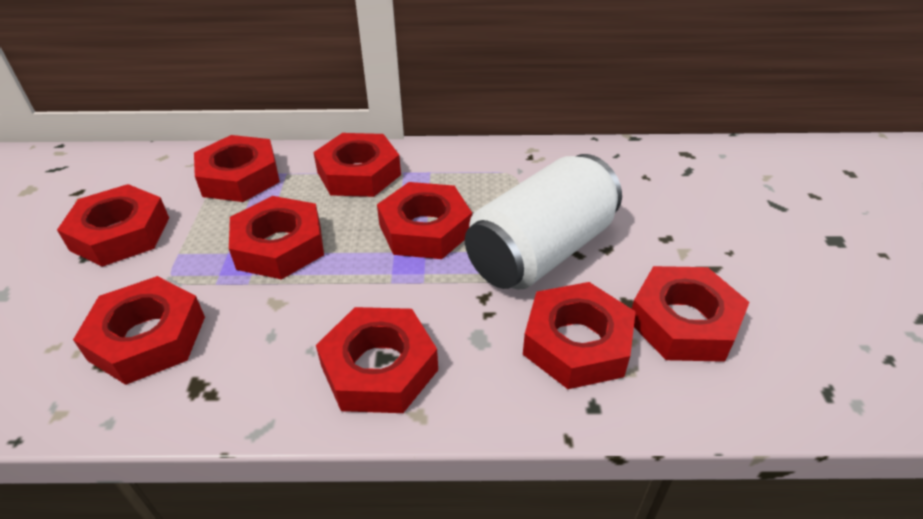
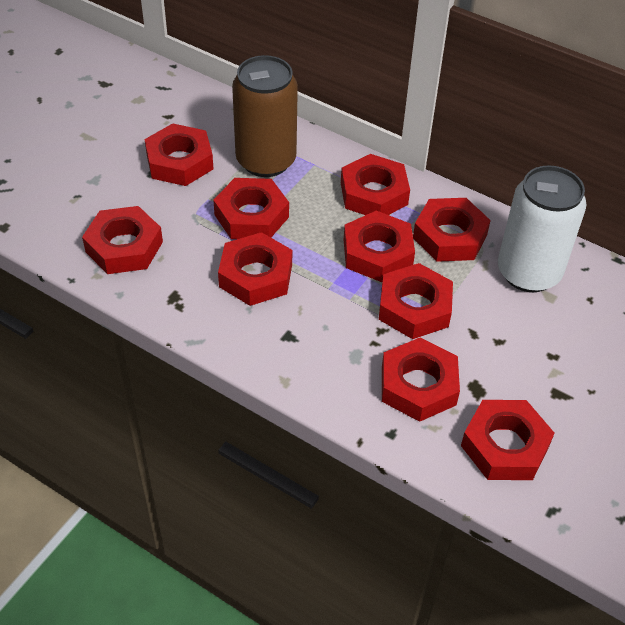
brown can: 0 -> 1
red nut: 9 -> 10

